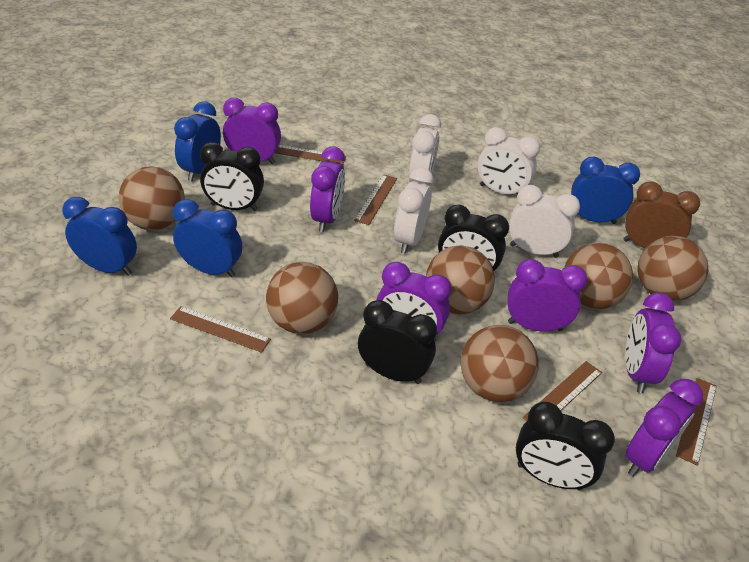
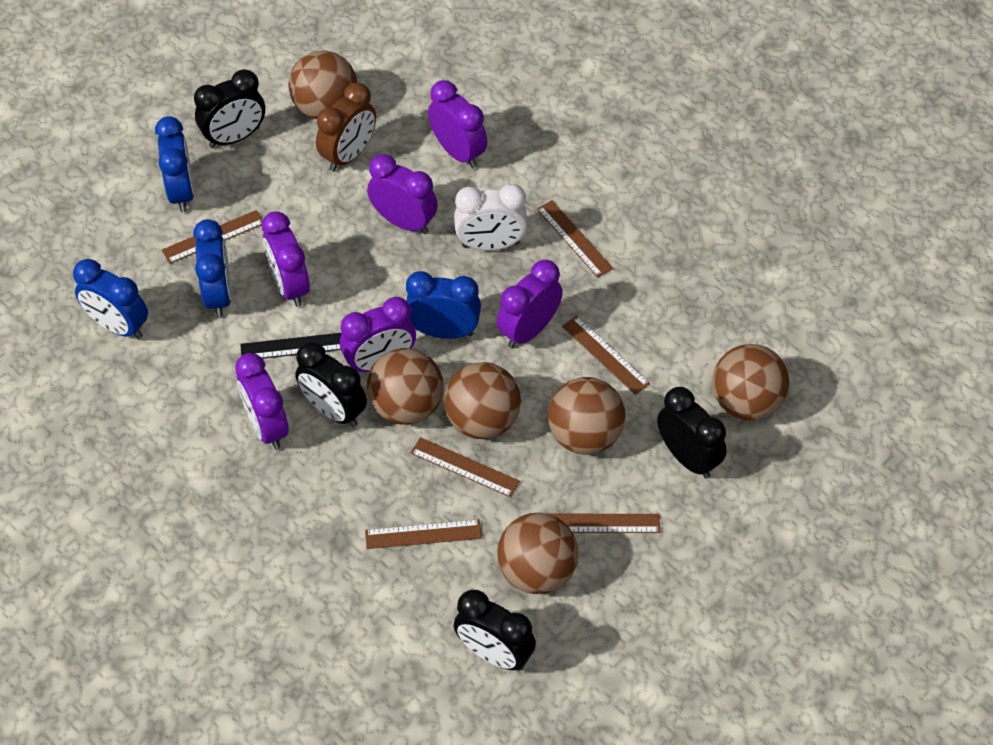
black ruler: 0 -> 1
brown ruler: 5 -> 6
white clock: 4 -> 1

